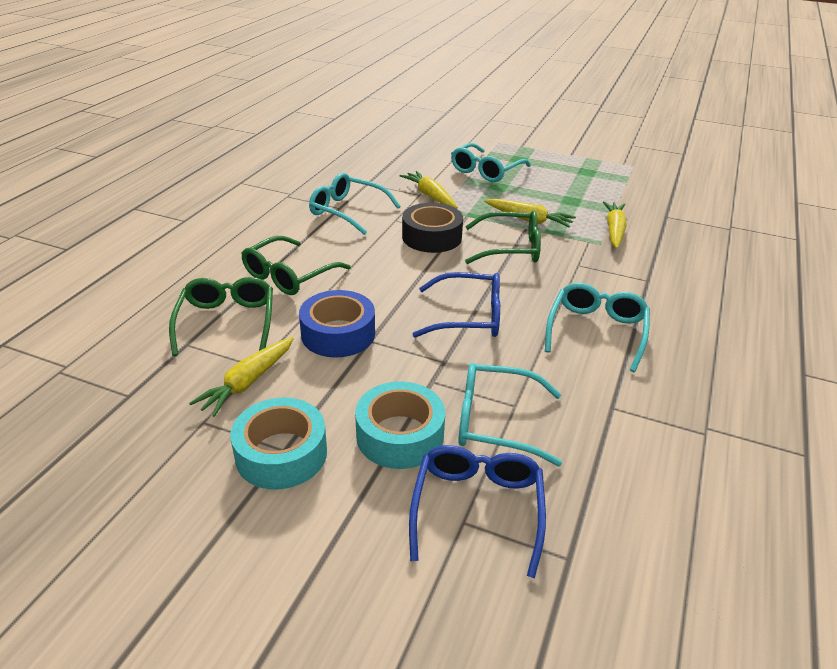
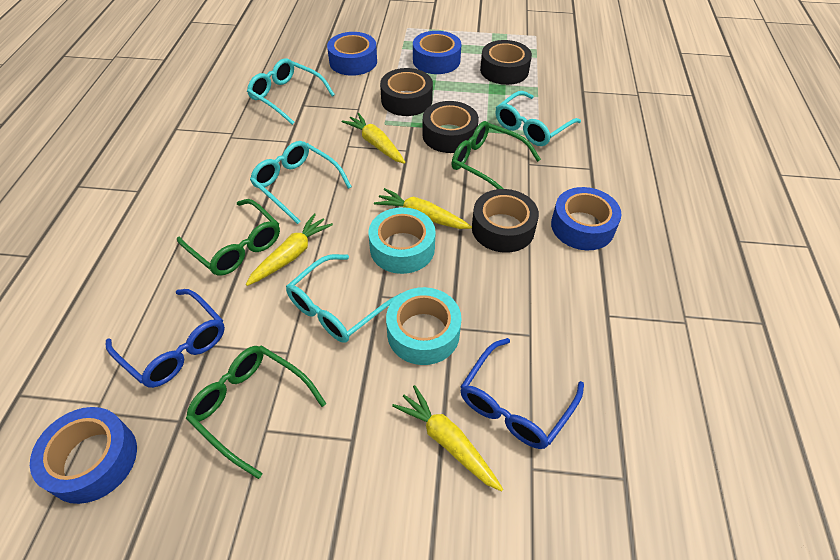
black tape: 1 -> 4
blue tape: 1 -> 4

